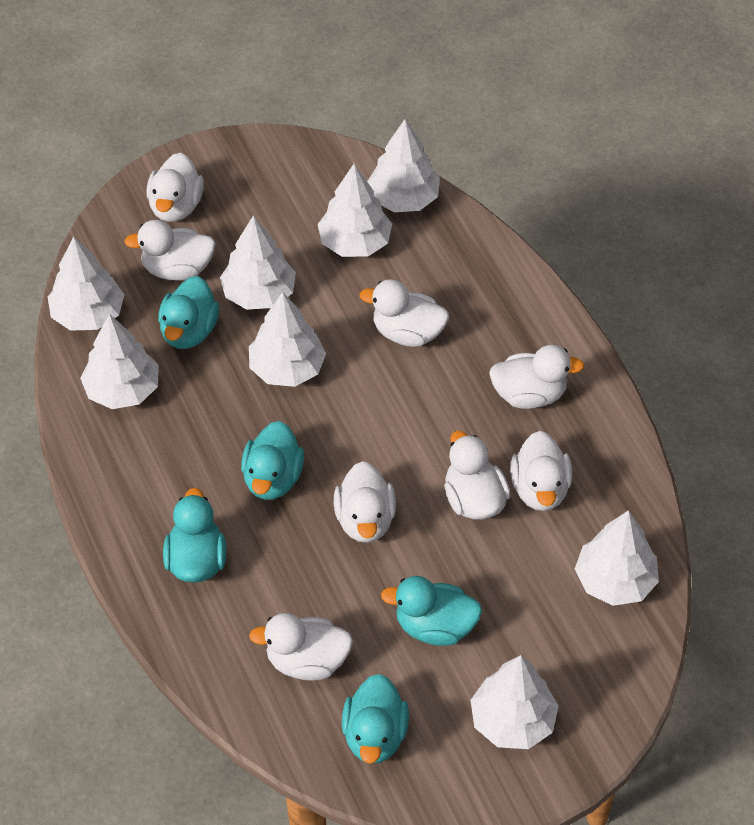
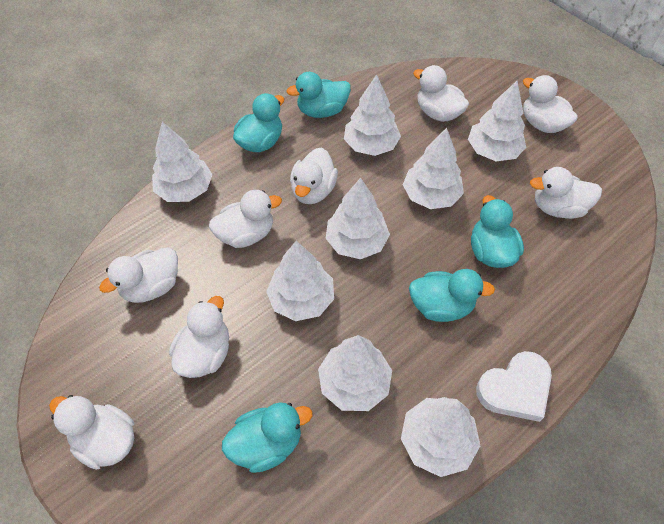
white heart: 0 -> 1

